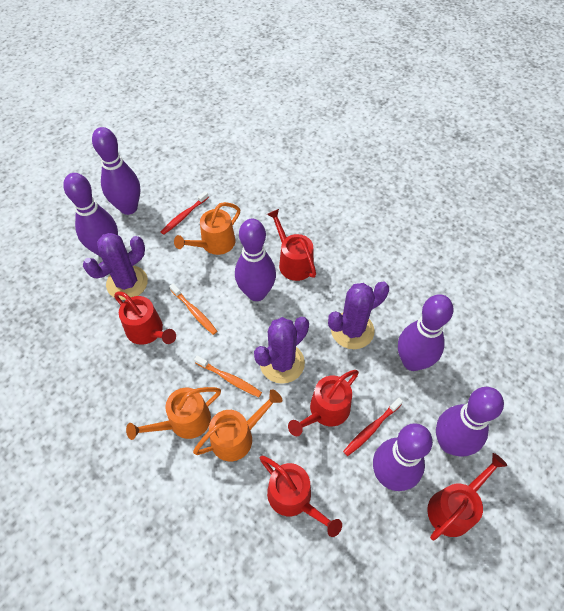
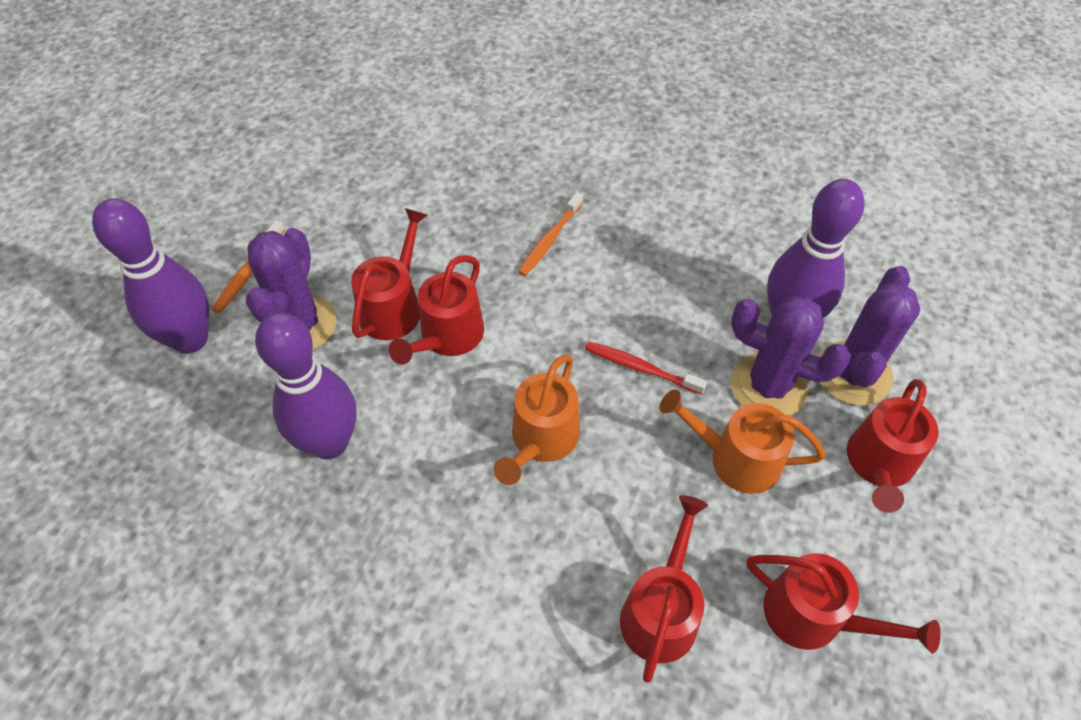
orange watering can: 3 -> 2
purple bowling pin: 6 -> 3
red toothbrush: 2 -> 1

